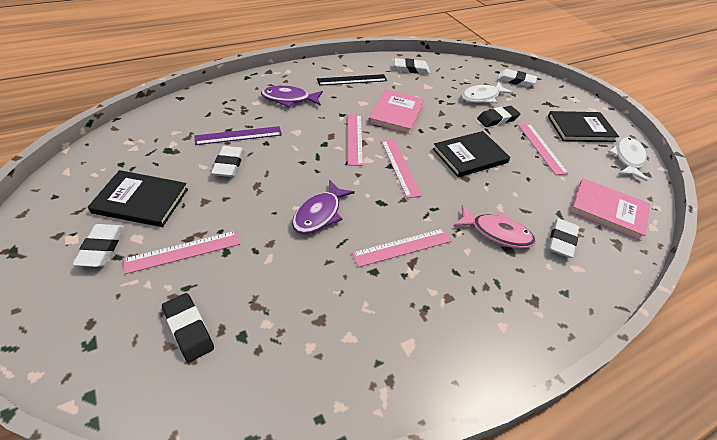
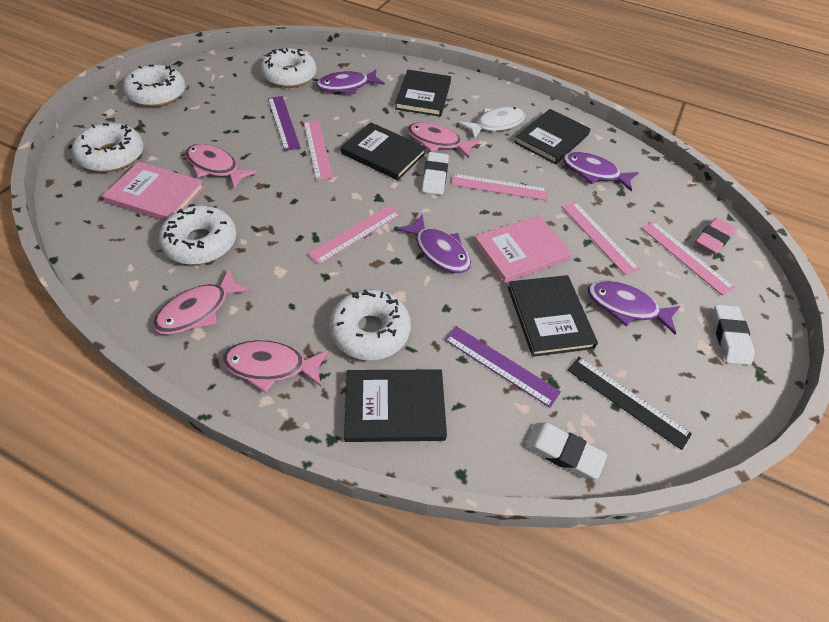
black book: 3 -> 5
black eraser: 2 -> 0
pink eraser: 0 -> 1
pink fish: 1 -> 4
purple fish: 2 -> 4
purple ruler: 1 -> 2
white donut: 0 -> 5
white eraser: 5 -> 3
white fish: 2 -> 1

